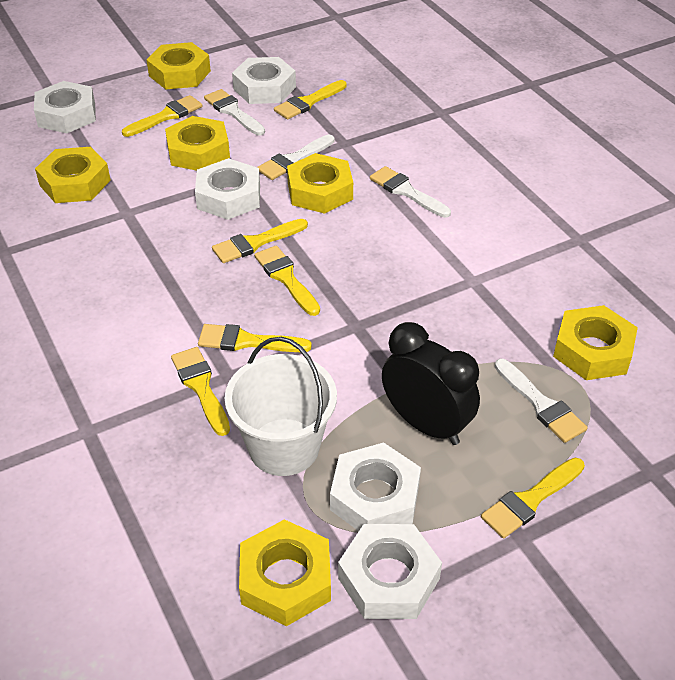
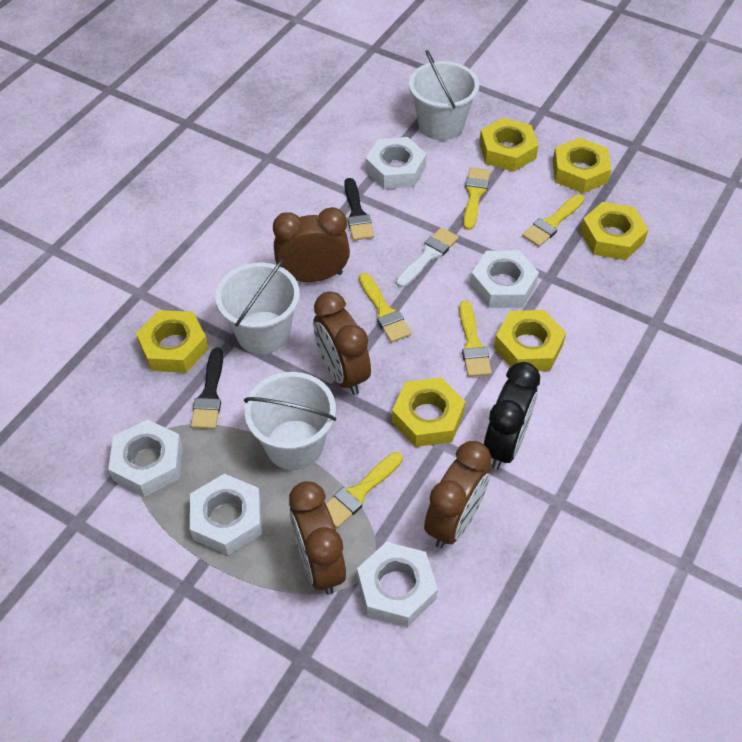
black brush: 0 -> 2
brown clock: 0 -> 4
white brush: 4 -> 1
white bucket: 1 -> 3
yellow brush: 7 -> 5

